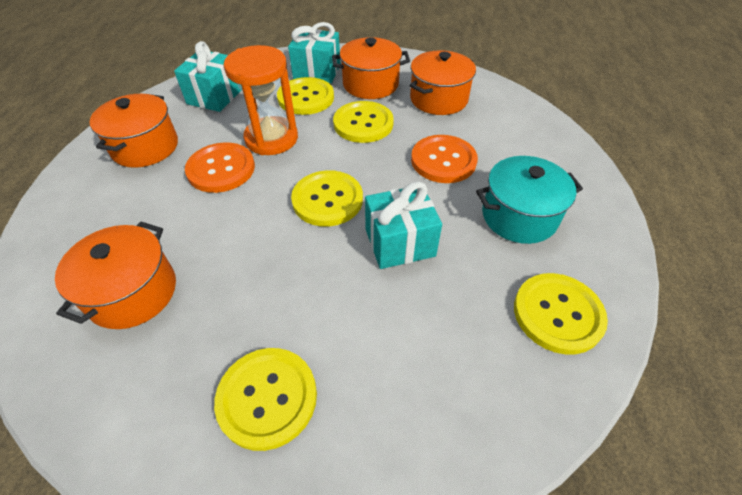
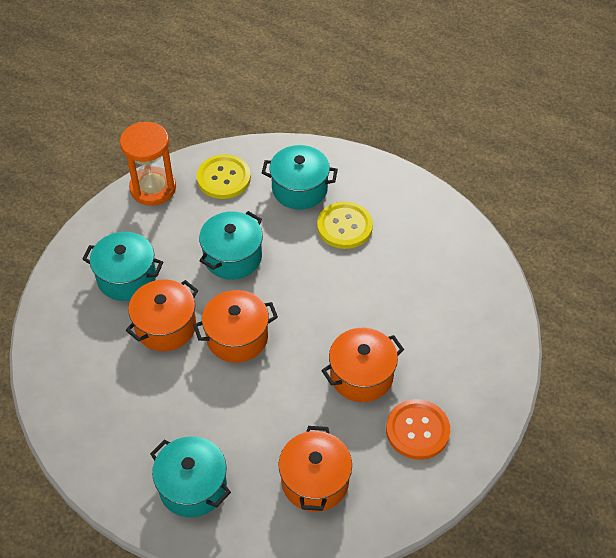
orange button: 2 -> 1
turquoise gift: 3 -> 0
turquoise pot: 1 -> 4
yellow button: 5 -> 2

